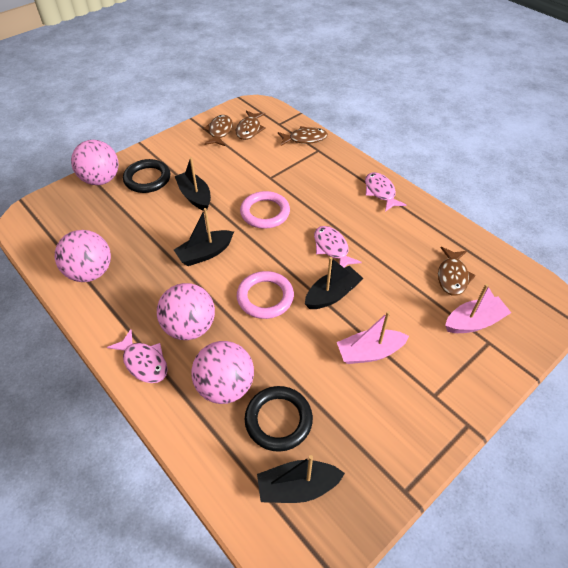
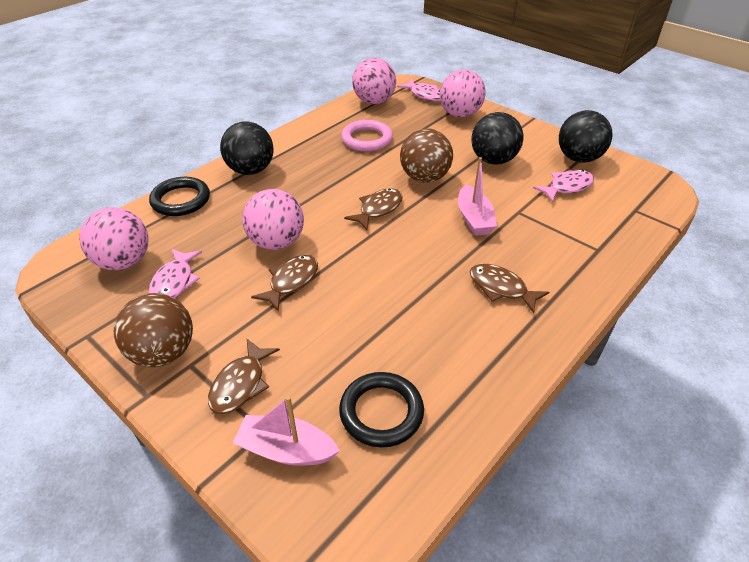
black ball: 0 -> 3
black boat: 4 -> 0
brown ball: 0 -> 2
pink ring: 2 -> 1

